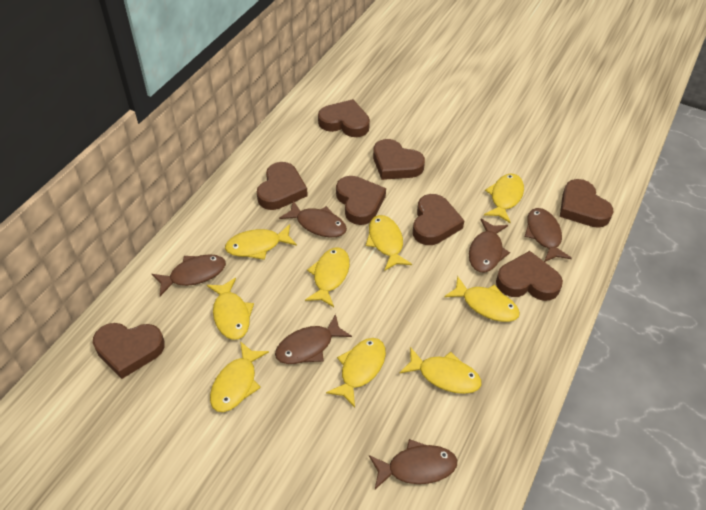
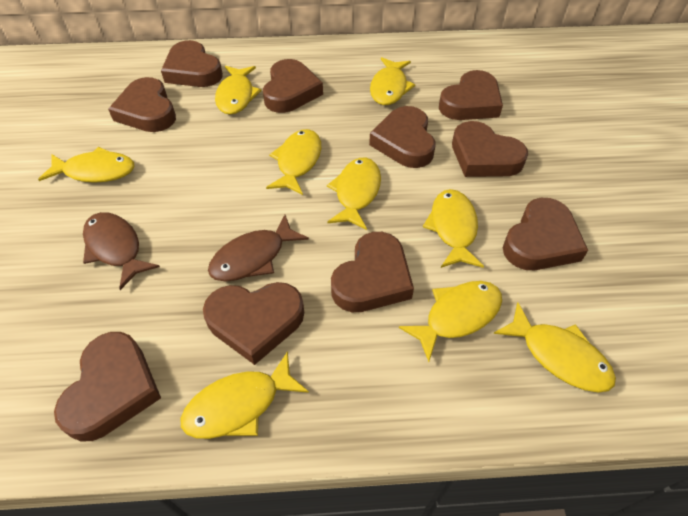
brown fish: 6 -> 2
brown heart: 8 -> 10

